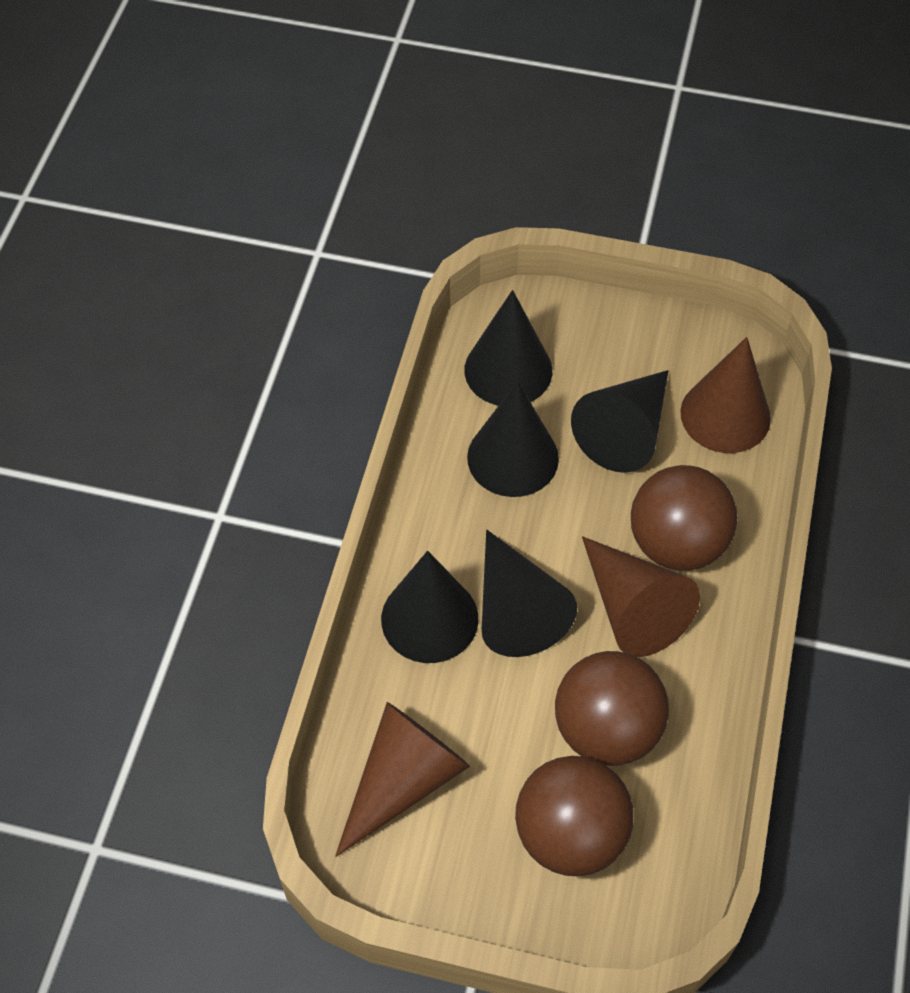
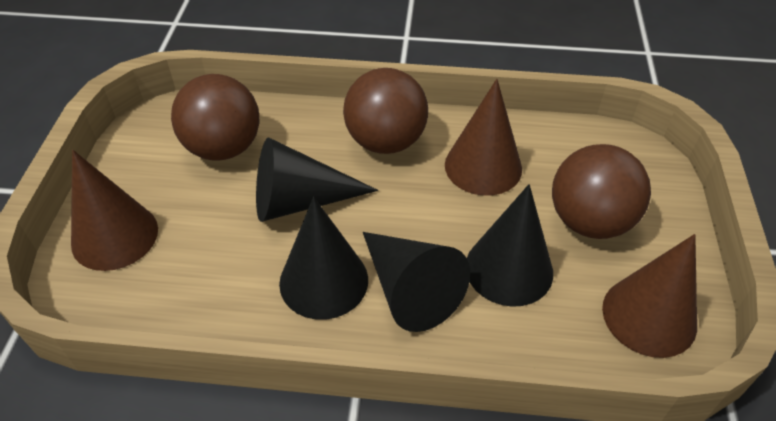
black cone: 5 -> 4

